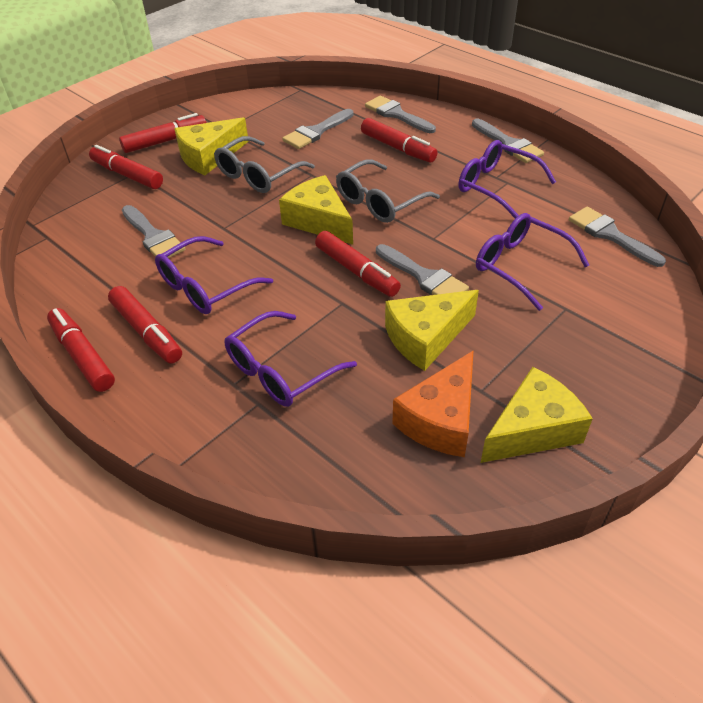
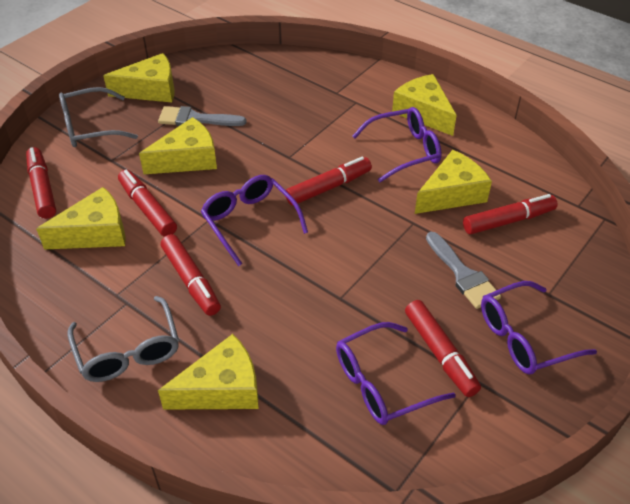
grey brush: 6 -> 2
orange cheese: 1 -> 0
yellow cheese: 4 -> 6

